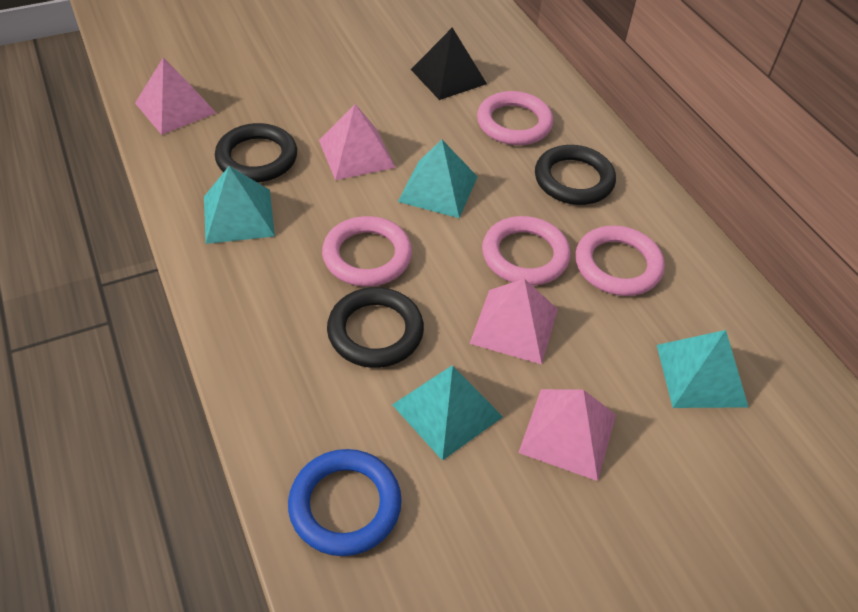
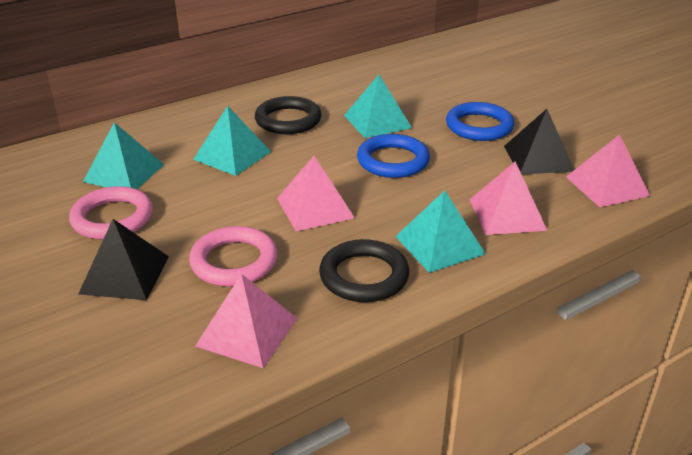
black pyramid: 1 -> 2
black ring: 3 -> 2
blue ring: 1 -> 2
pink ring: 4 -> 2

